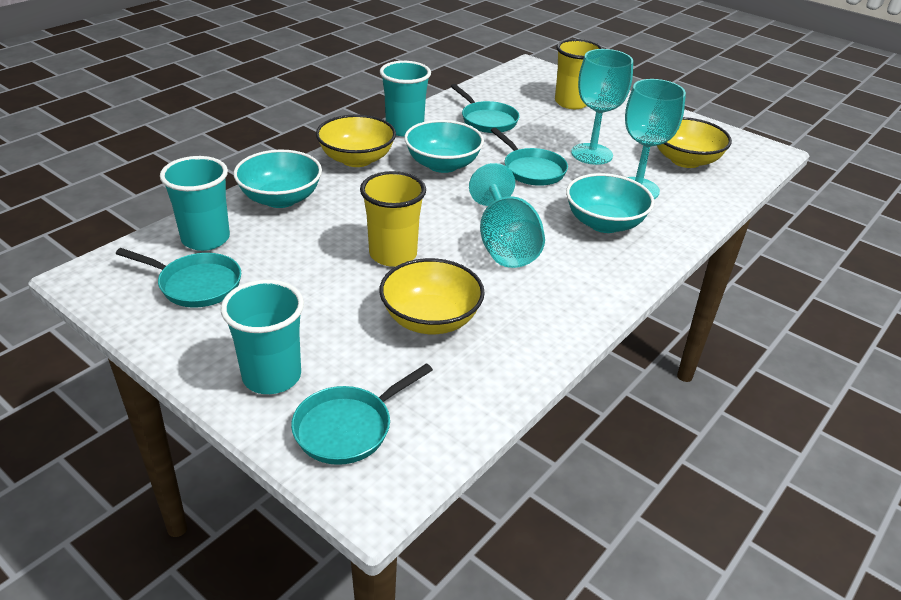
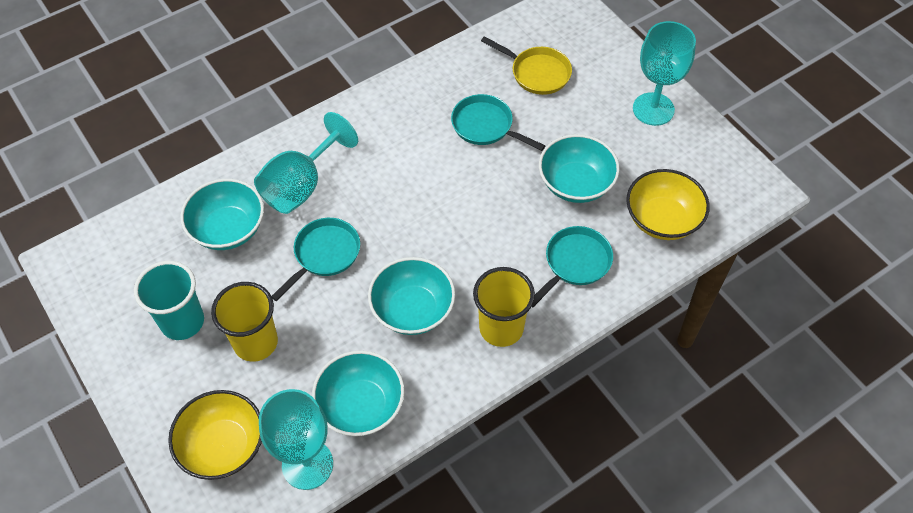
turquoise bowl: 3 -> 4
turquoise cup: 3 -> 1
turquoise pan: 4 -> 3
yellow bowl: 3 -> 2
yellow pan: 0 -> 1

